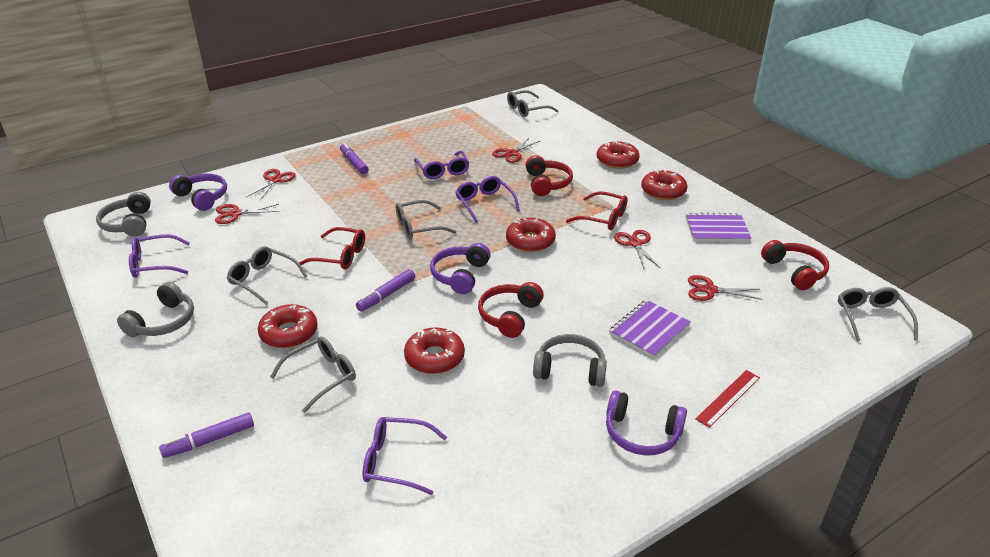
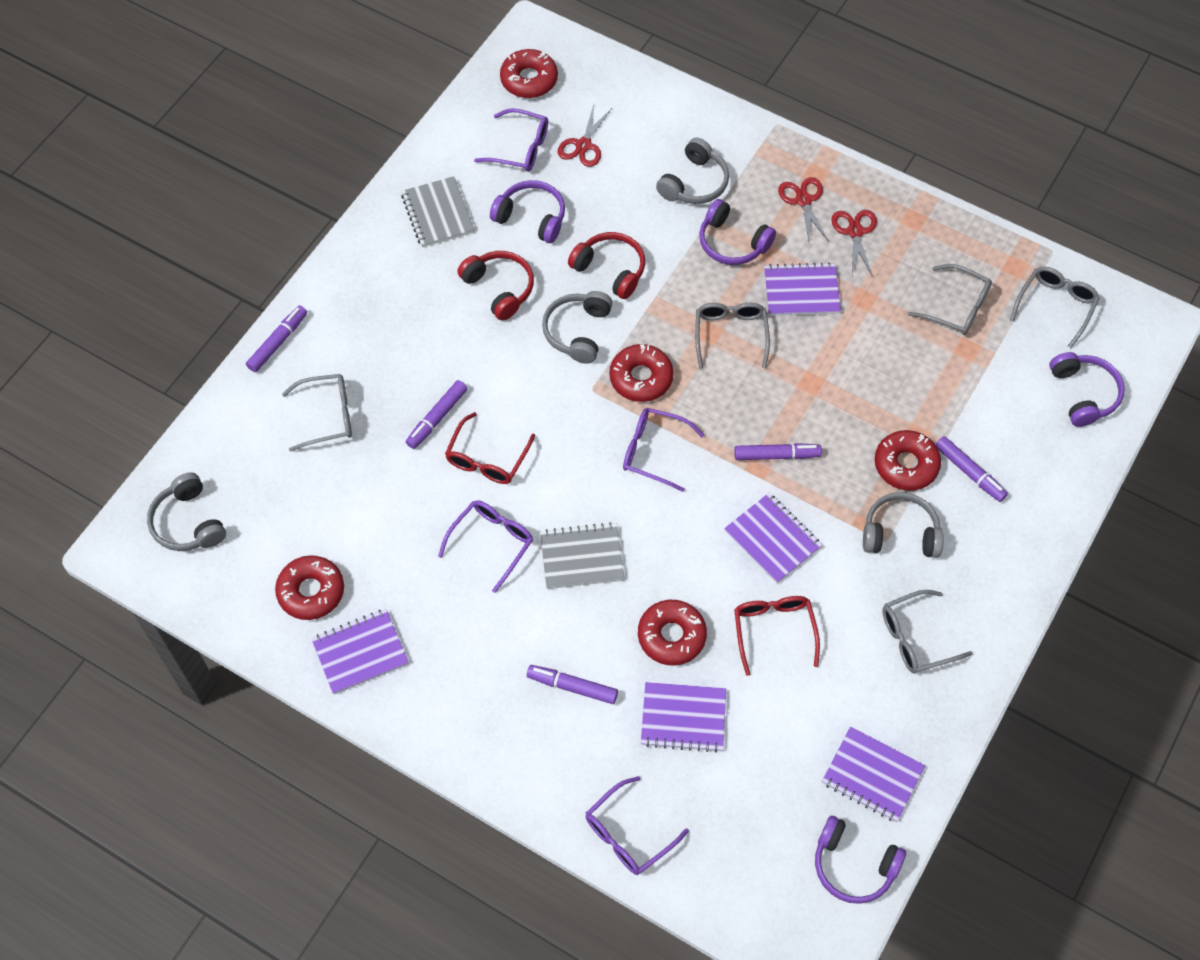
grey headphones: 3 -> 4
grey notebook: 0 -> 2
purple headphones: 3 -> 4
purple marker: 3 -> 5
purple notebook: 2 -> 5
red headphones: 3 -> 2
red ruler: 1 -> 0
red scissors: 5 -> 3

